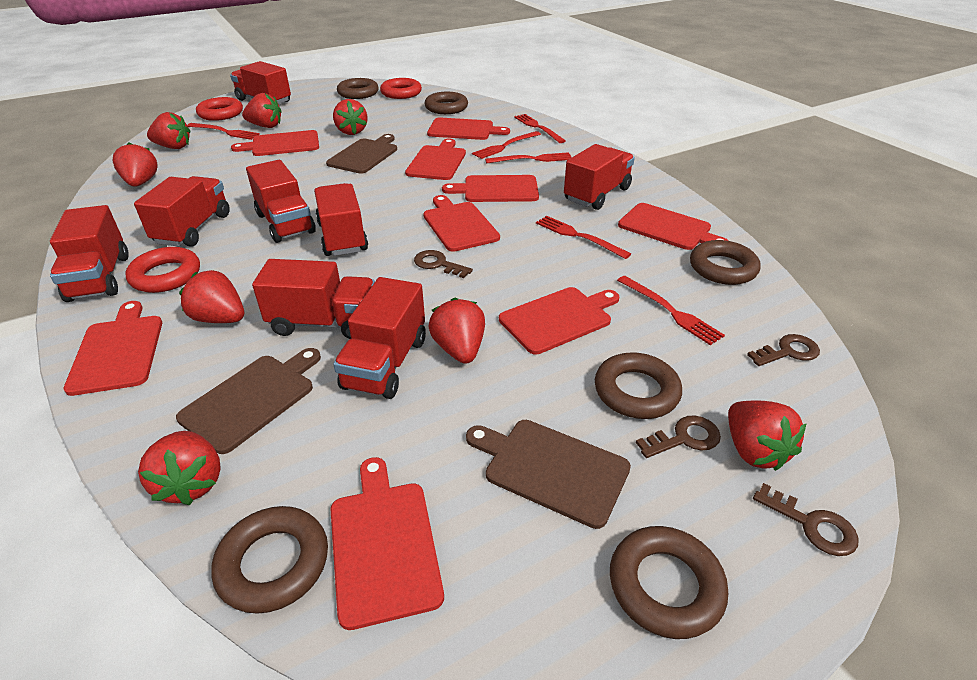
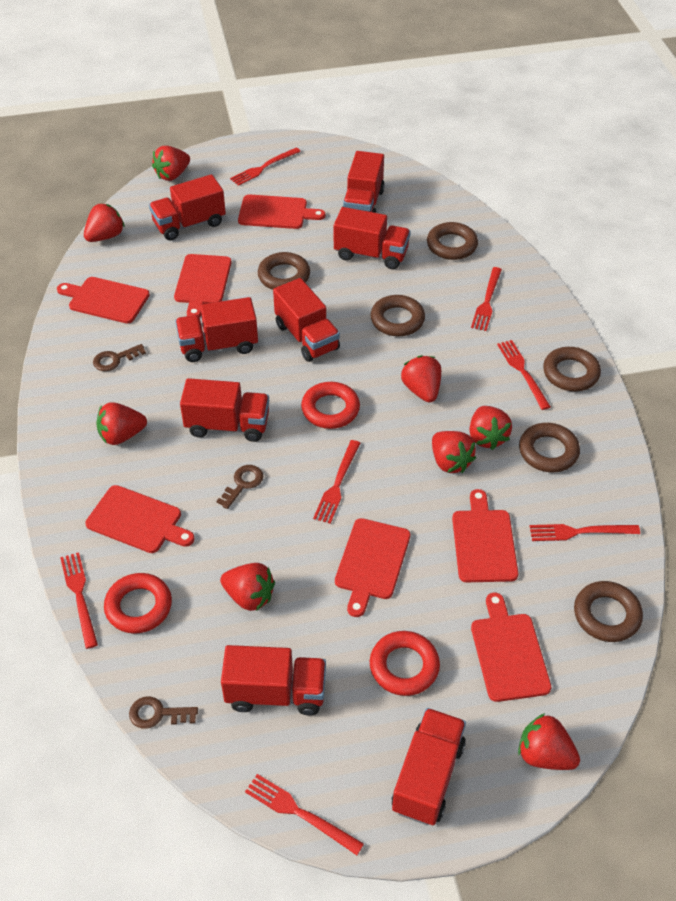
brown cutting board: 3 -> 0
brown key: 4 -> 3
red cutting board: 9 -> 7
red fork: 6 -> 7

